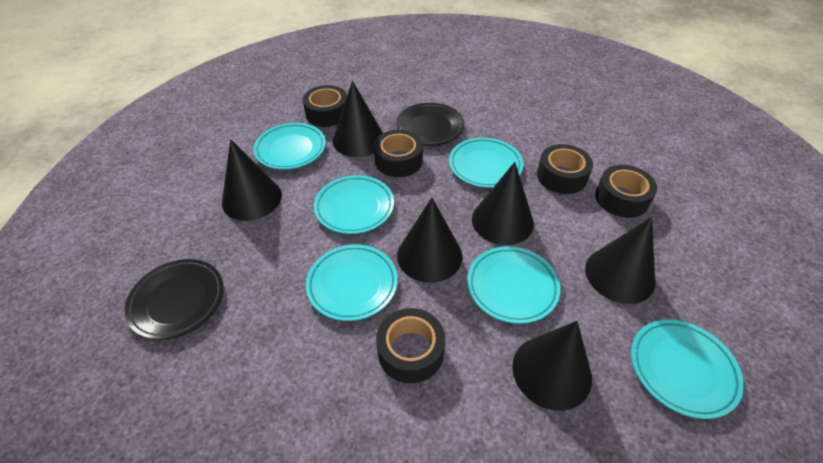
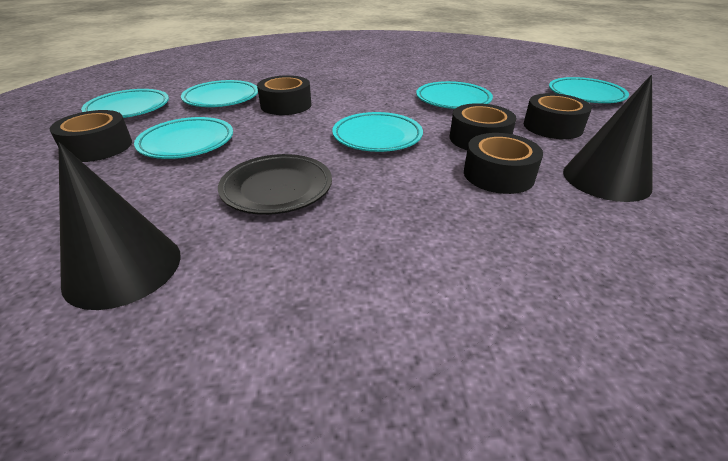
black cone: 6 -> 2
black plate: 2 -> 1

